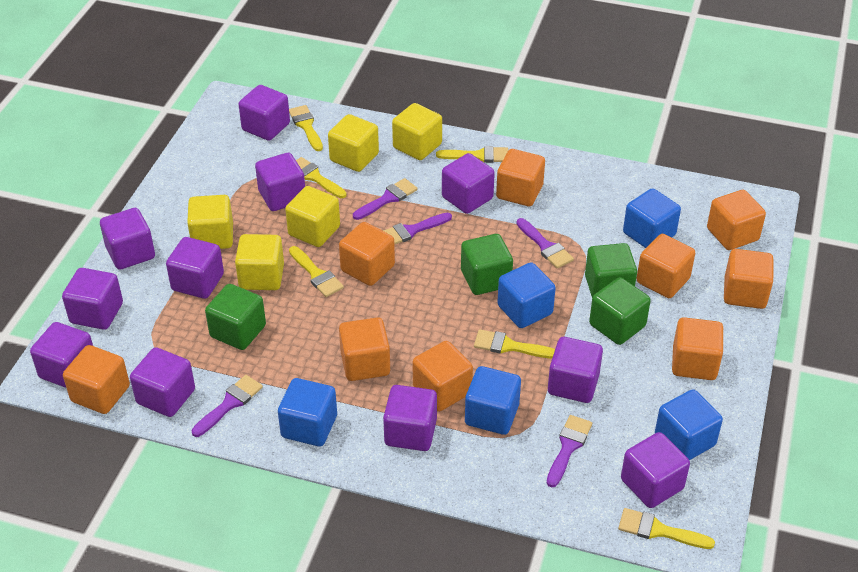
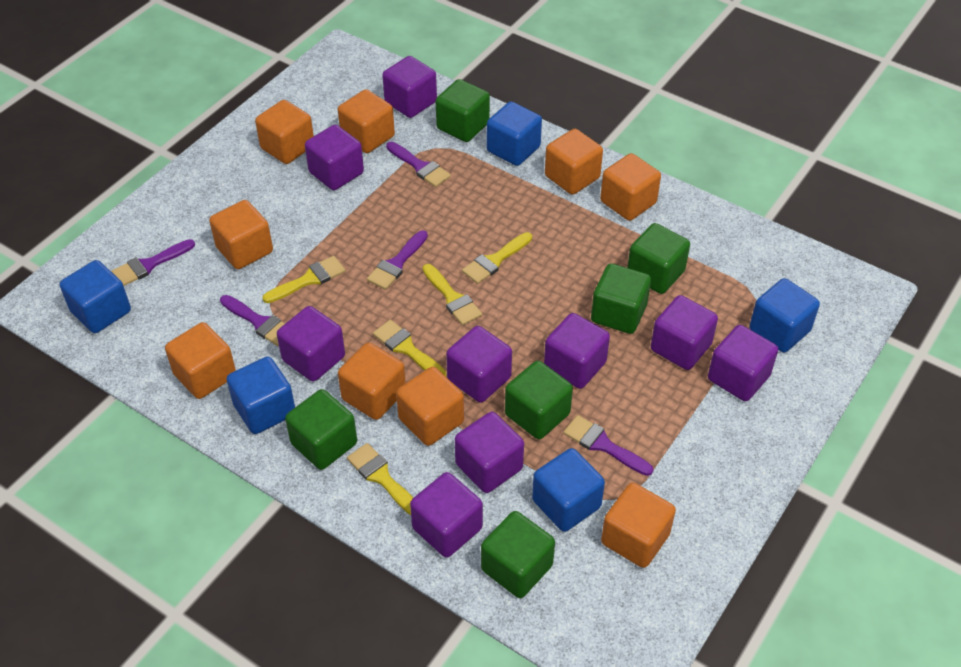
green cube: 4 -> 6
purple cube: 11 -> 9
yellow brush: 6 -> 5
yellow cube: 5 -> 0

